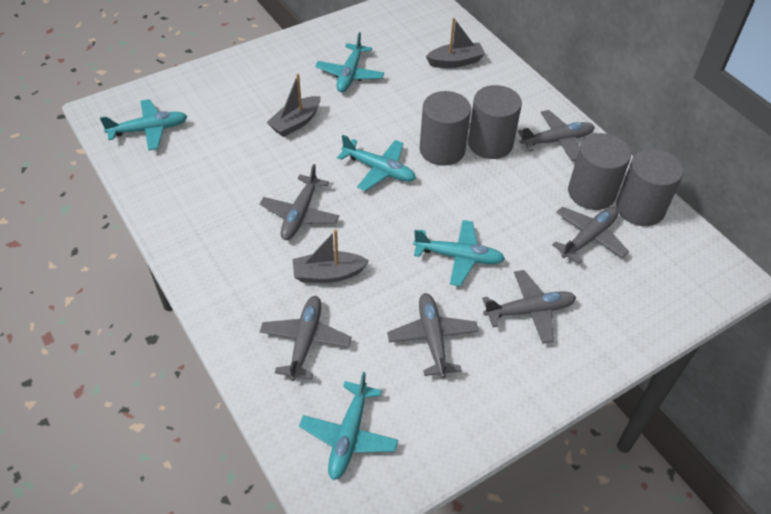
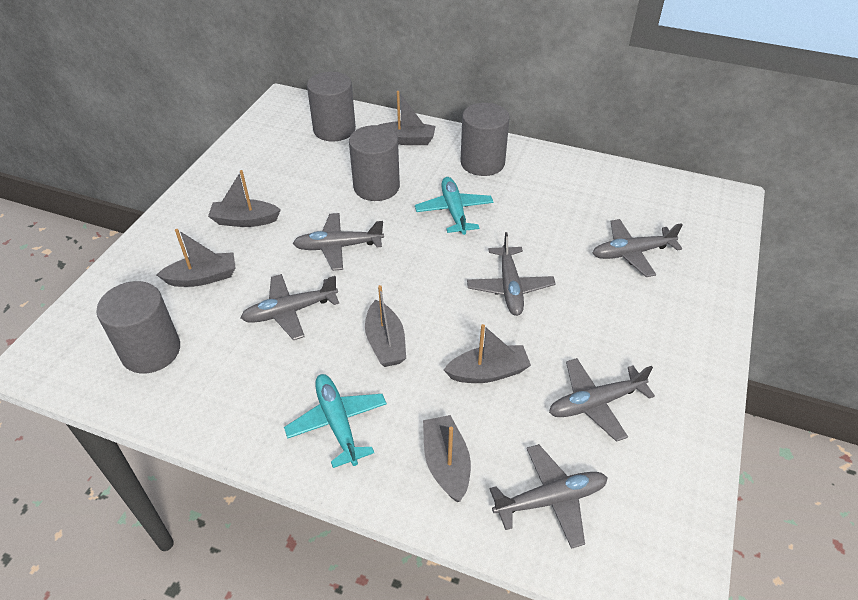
grey boat: 3 -> 6
turquoise plane: 5 -> 2

